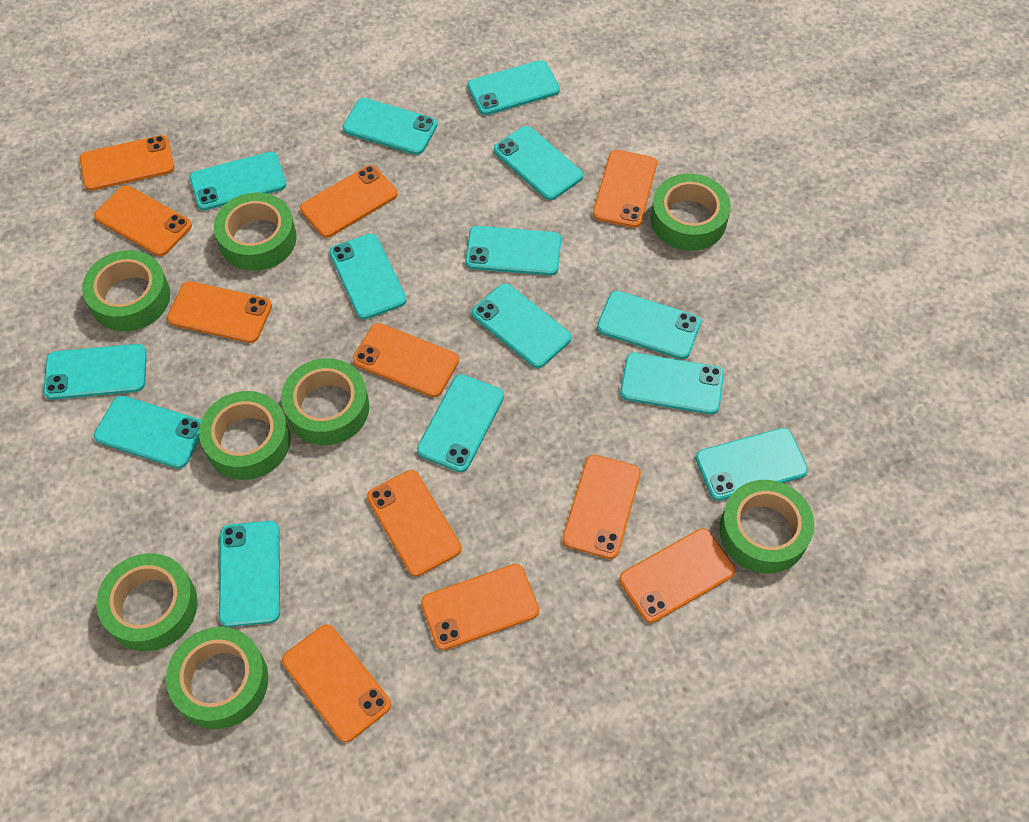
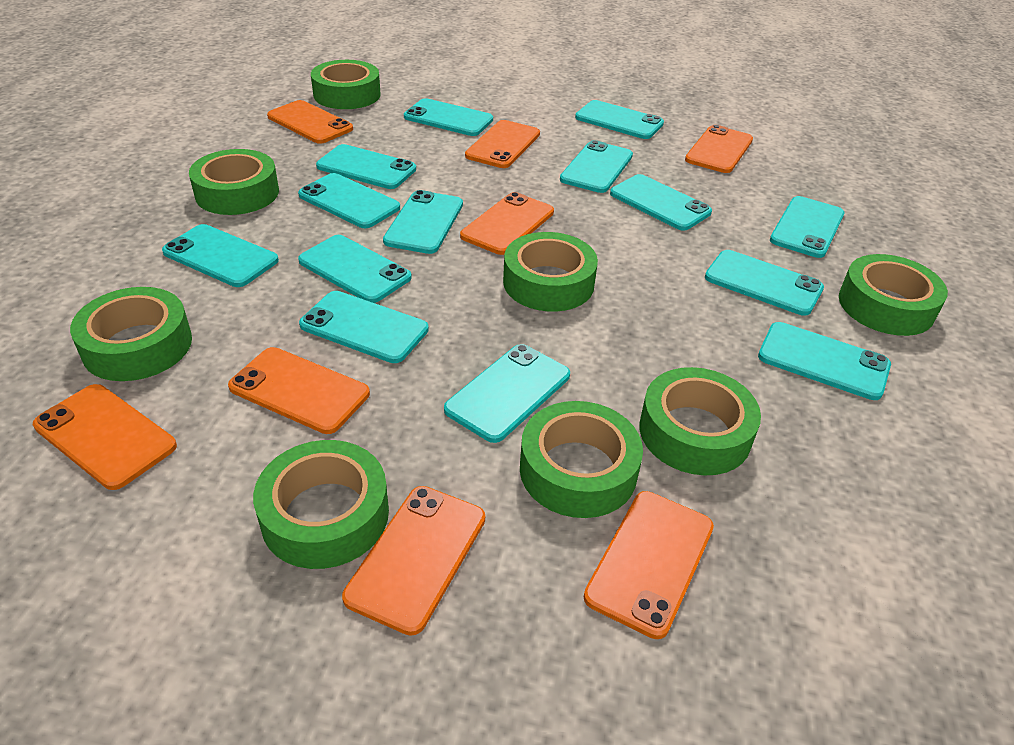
orange phone: 11 -> 8

